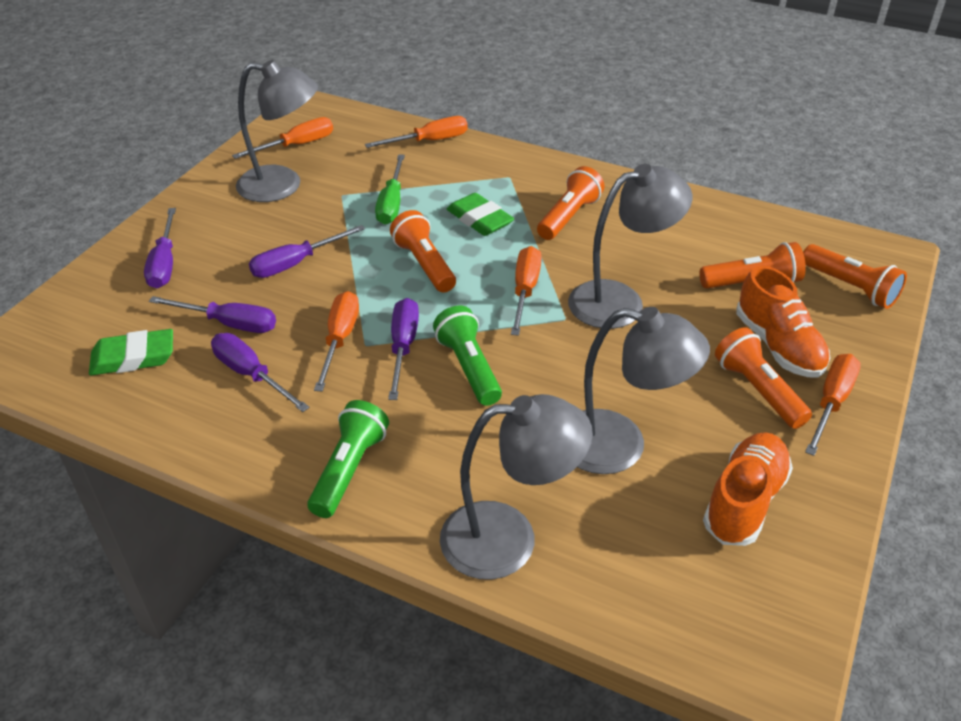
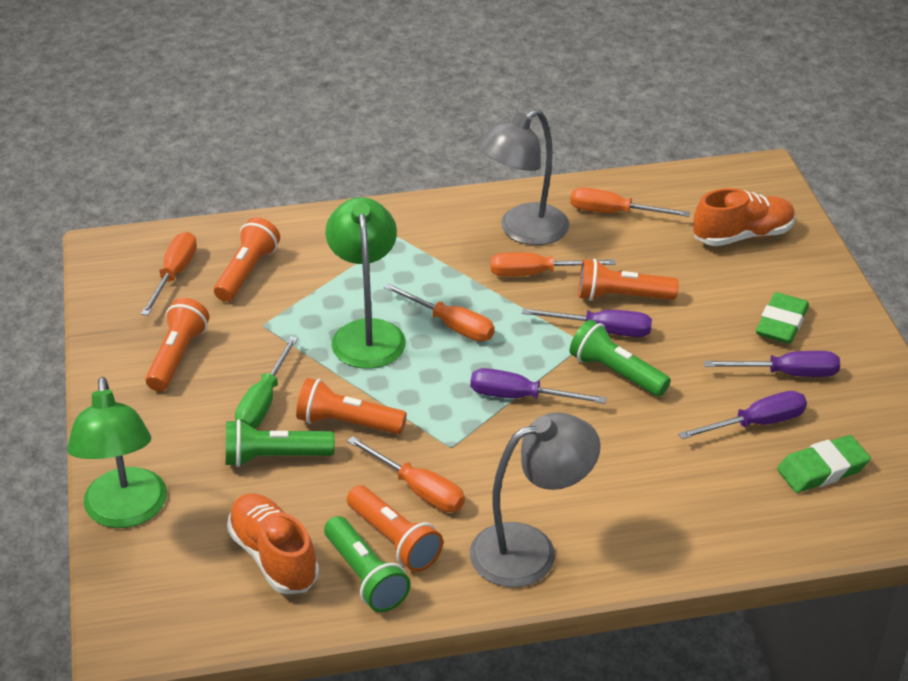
green flashlight: 2 -> 3
green lamp: 0 -> 2
grey lamp: 4 -> 2
purple screwdriver: 5 -> 4

